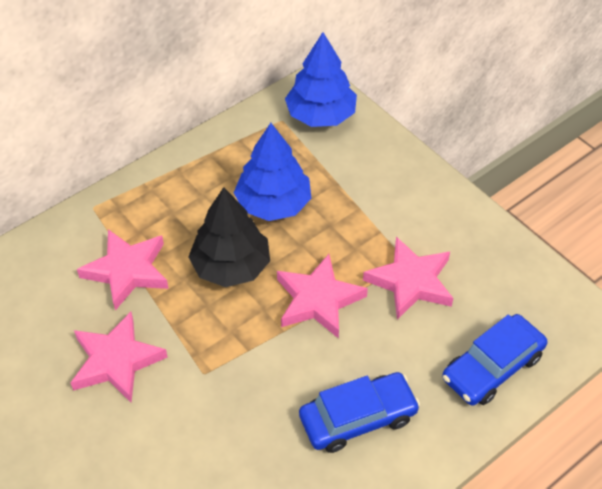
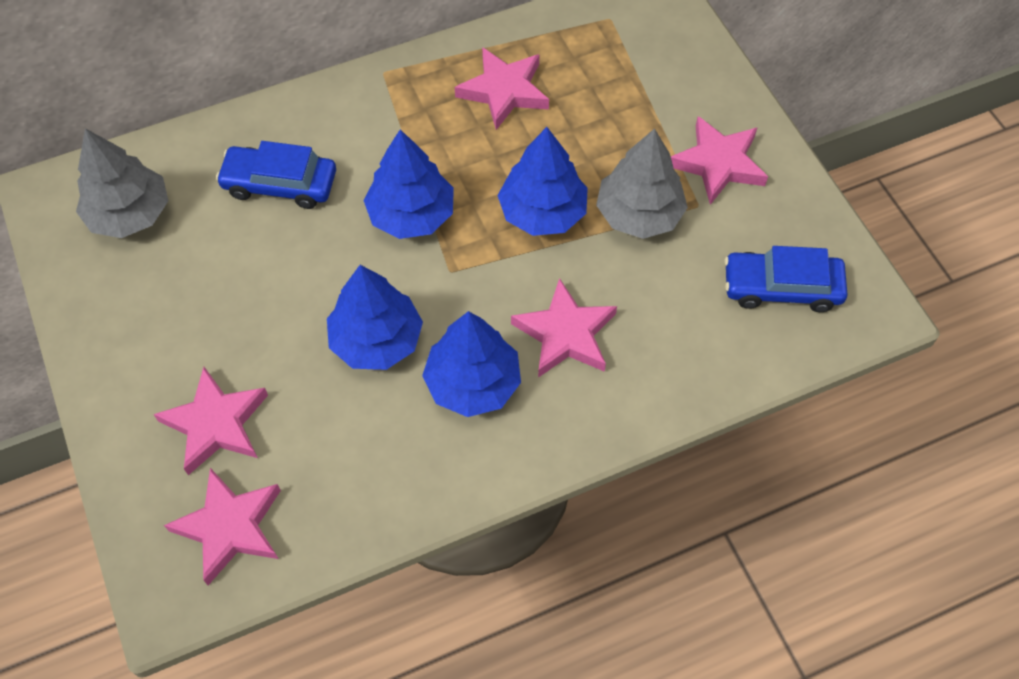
black tree: 1 -> 0
blue tree: 2 -> 4
grey tree: 0 -> 2
pink star: 4 -> 5

